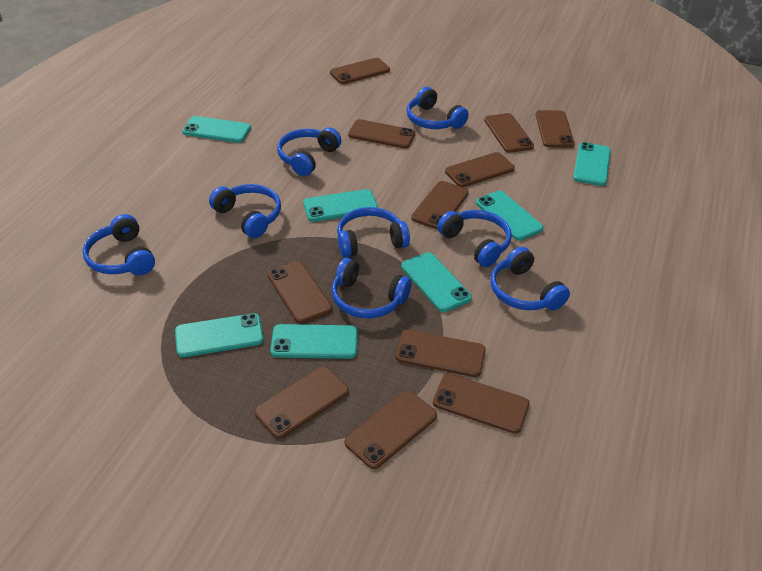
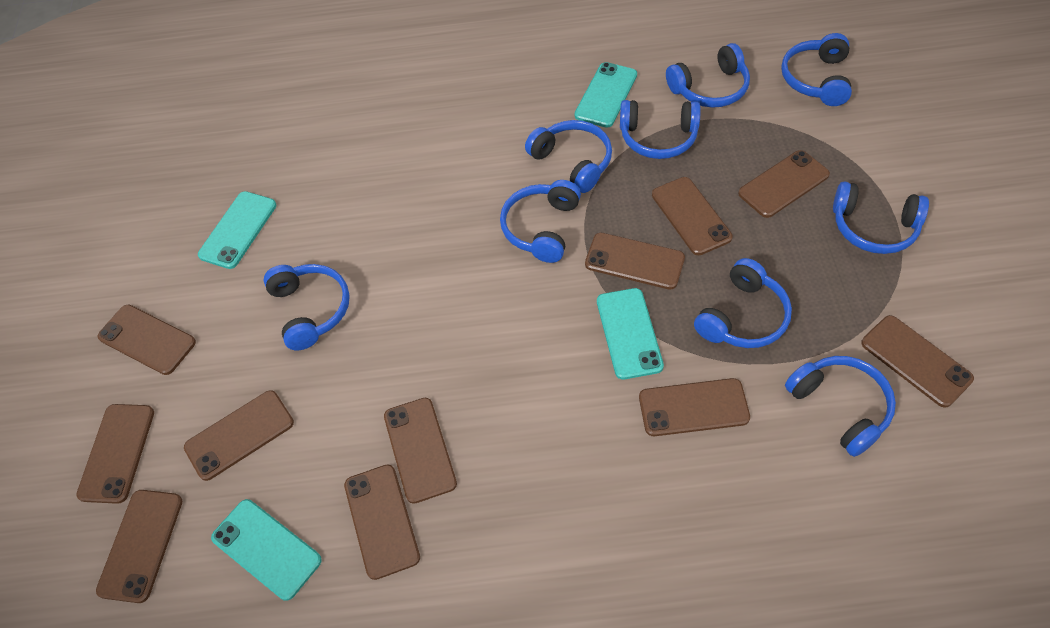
blue headphones: 8 -> 9
turquoise phone: 7 -> 4

